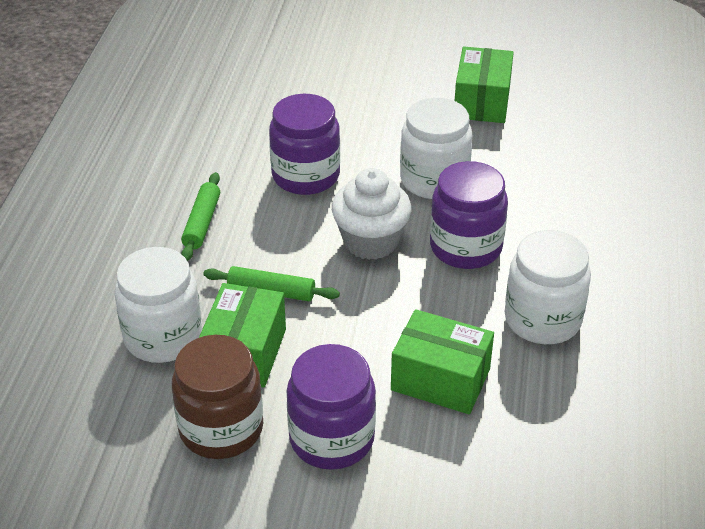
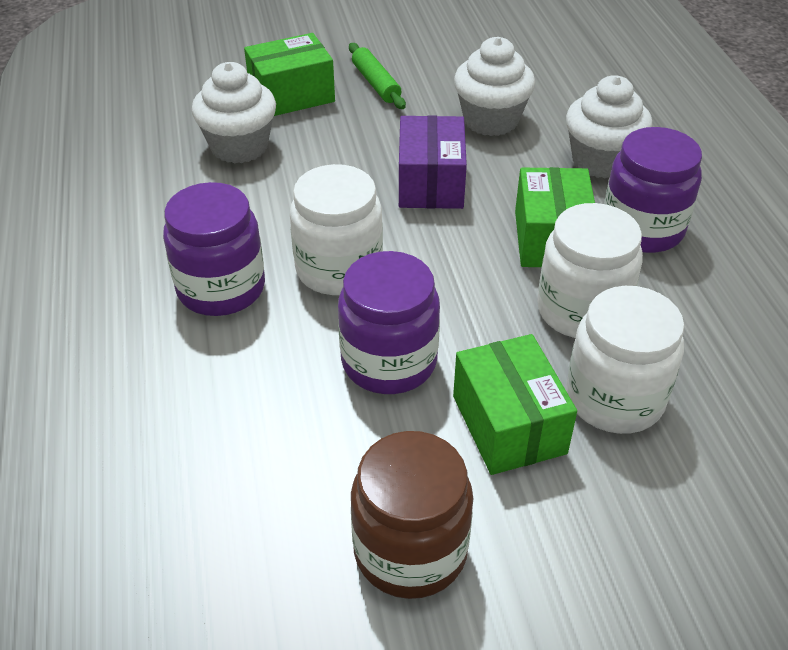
green rolling pin: 2 -> 1
purple box: 0 -> 1
white cupcake: 1 -> 3

